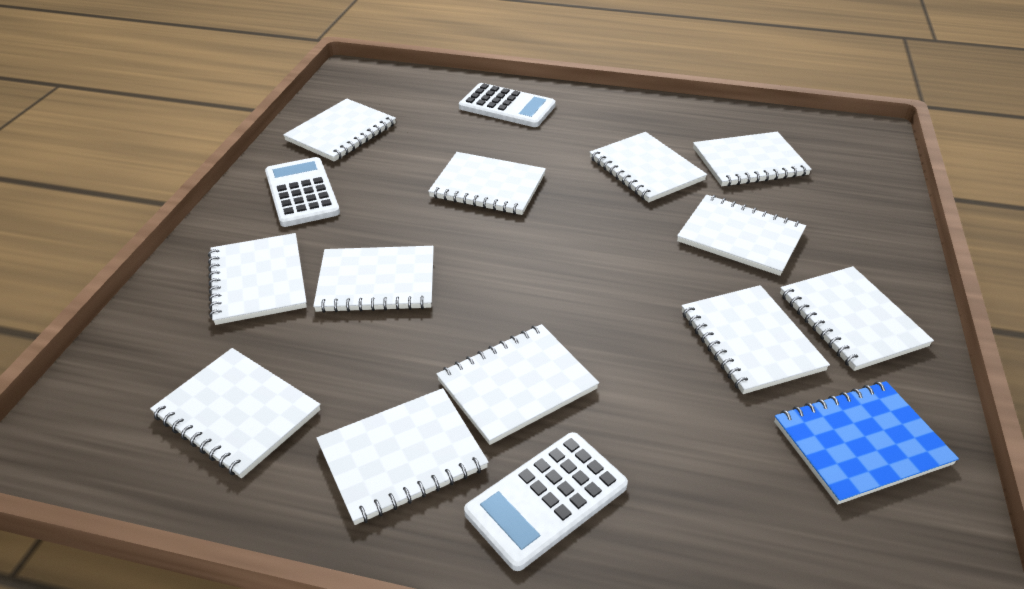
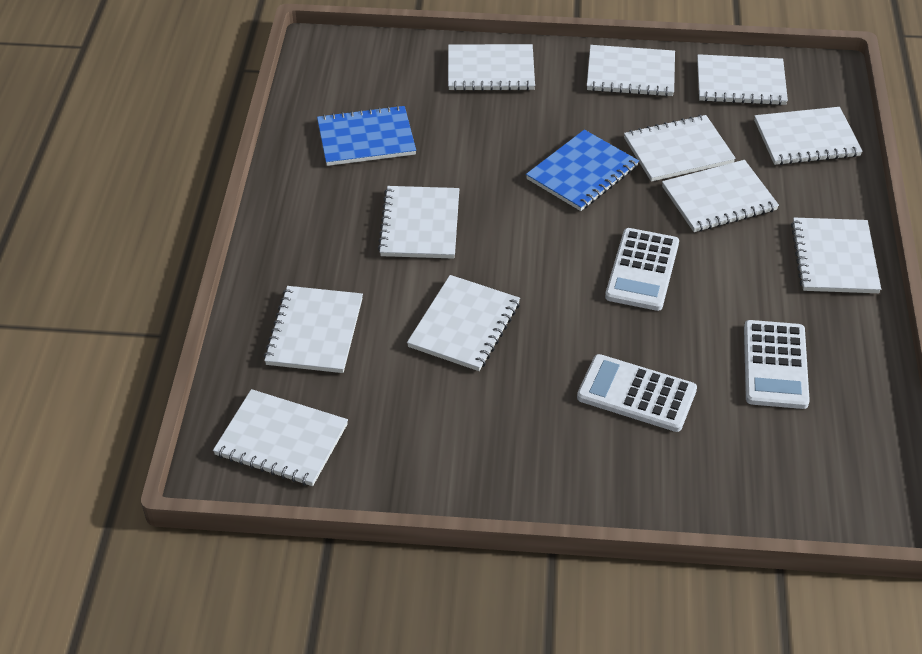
blue notebook: 1 -> 2
white notebook: 12 -> 11

